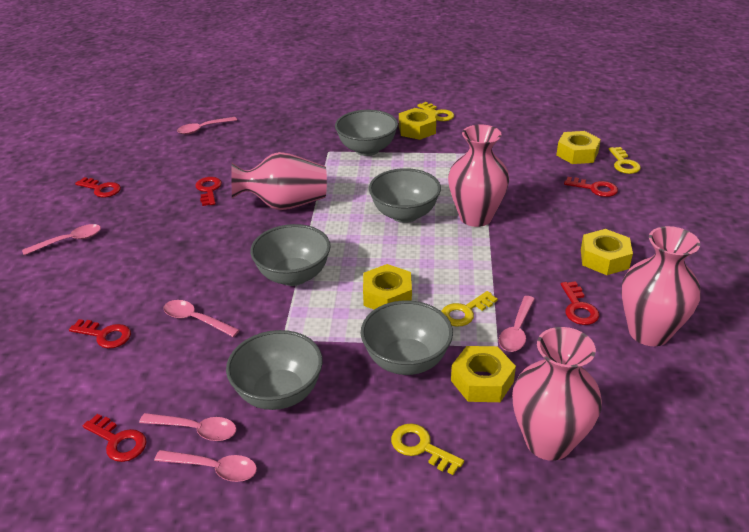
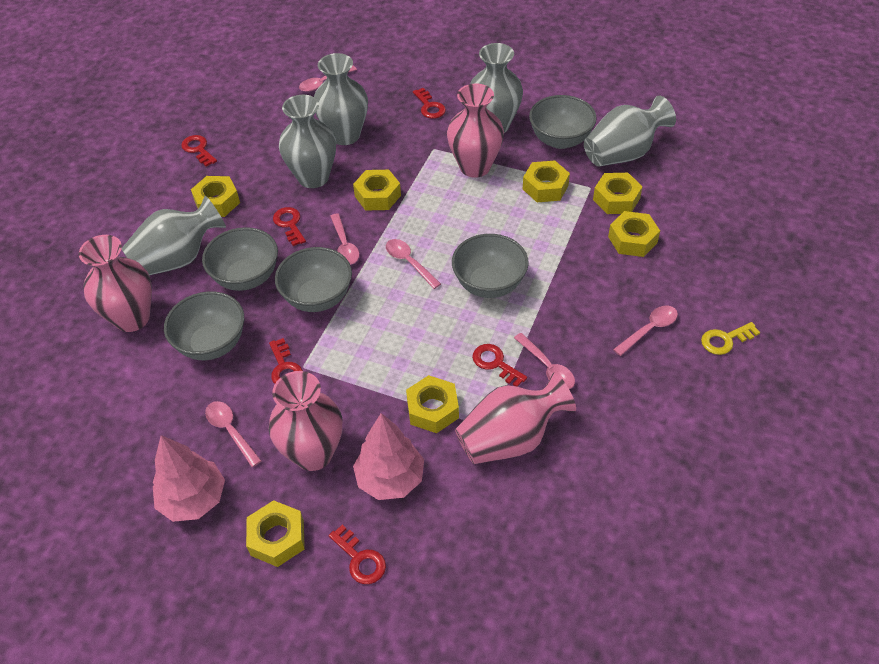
grey vase: 0 -> 5
pink tree: 0 -> 2
yellow key: 4 -> 1
yellow nut: 5 -> 7

